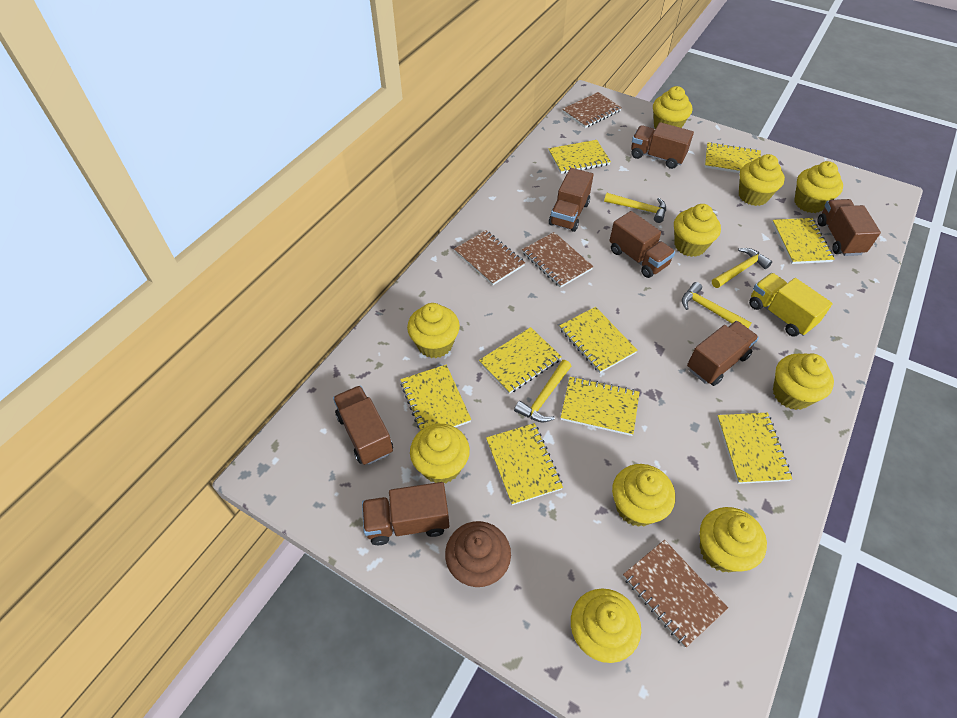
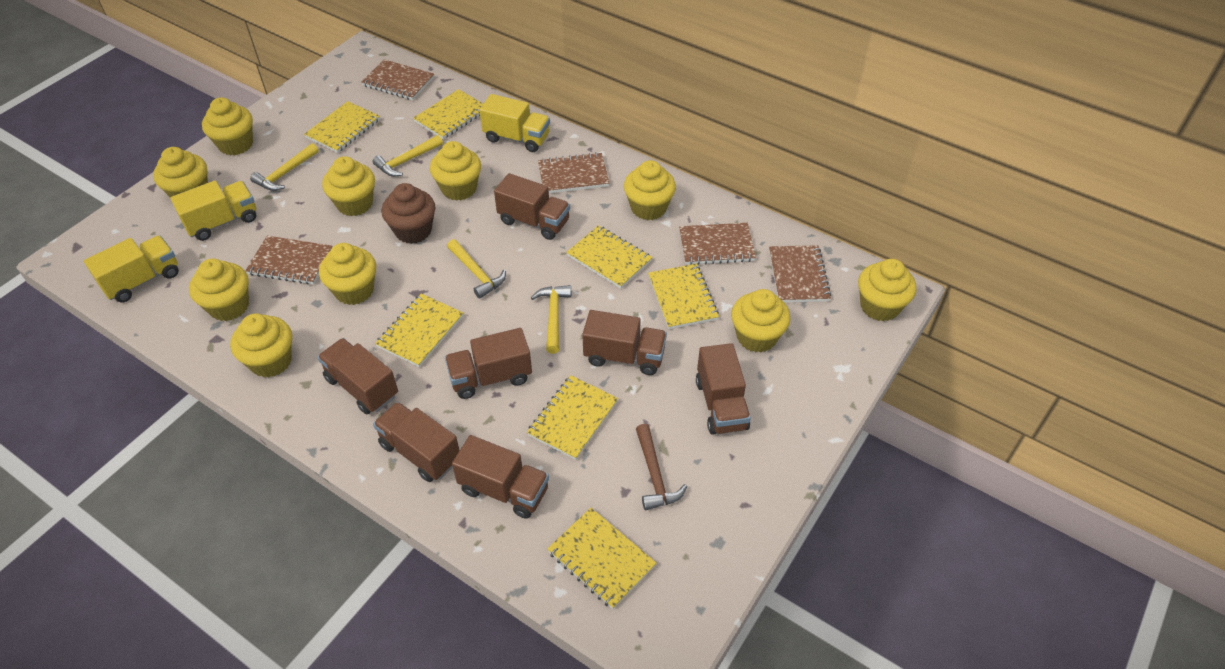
brown hammer: 0 -> 1
brown notebook: 4 -> 5
yellow notebook: 9 -> 7
yellow truck: 1 -> 3

